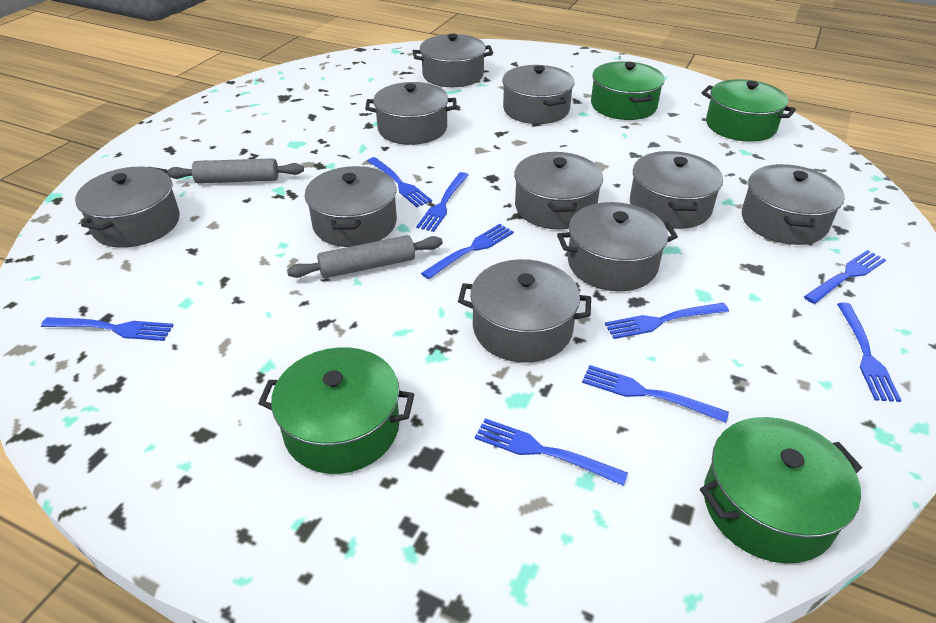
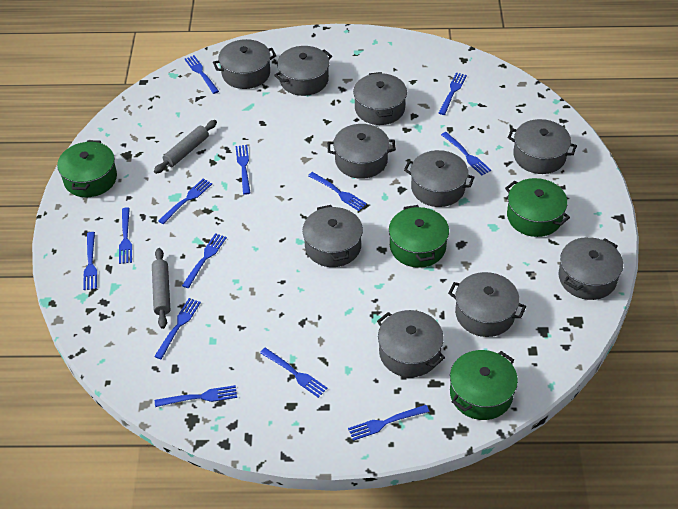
blue fork: 9 -> 13

